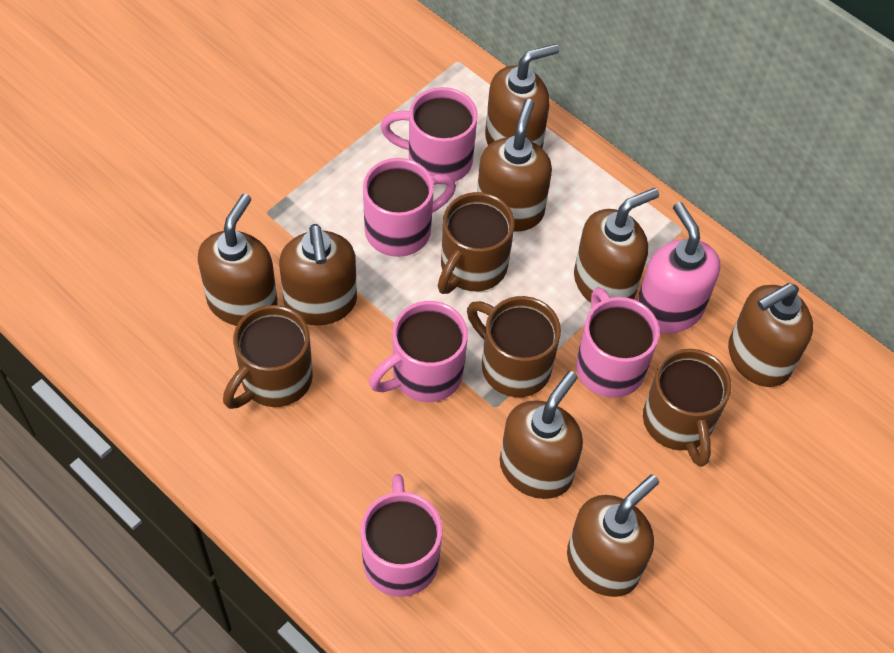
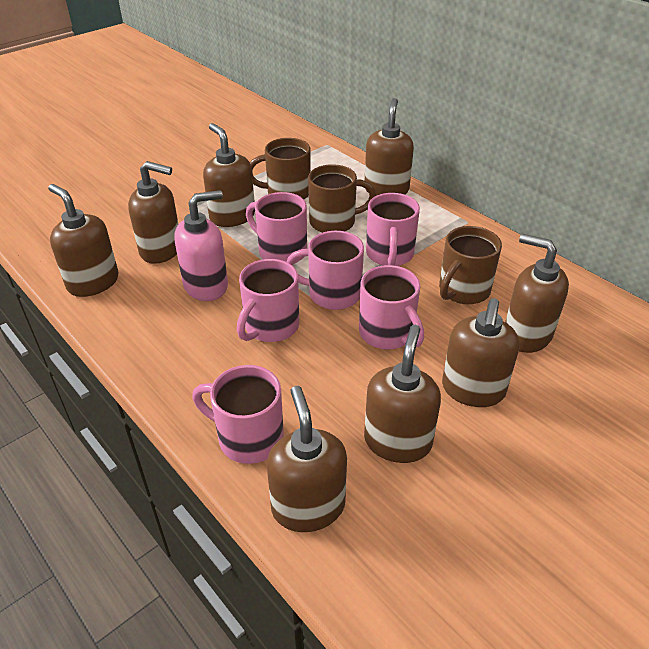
brown mug: 4 -> 3
pink mug: 5 -> 6

